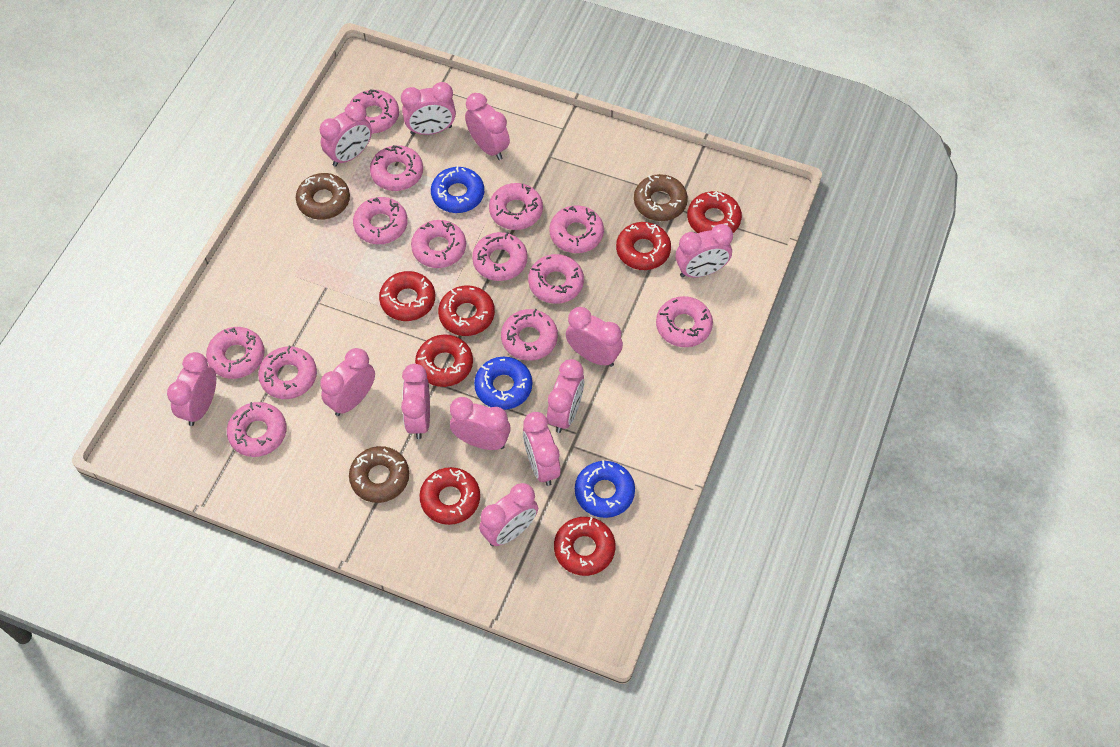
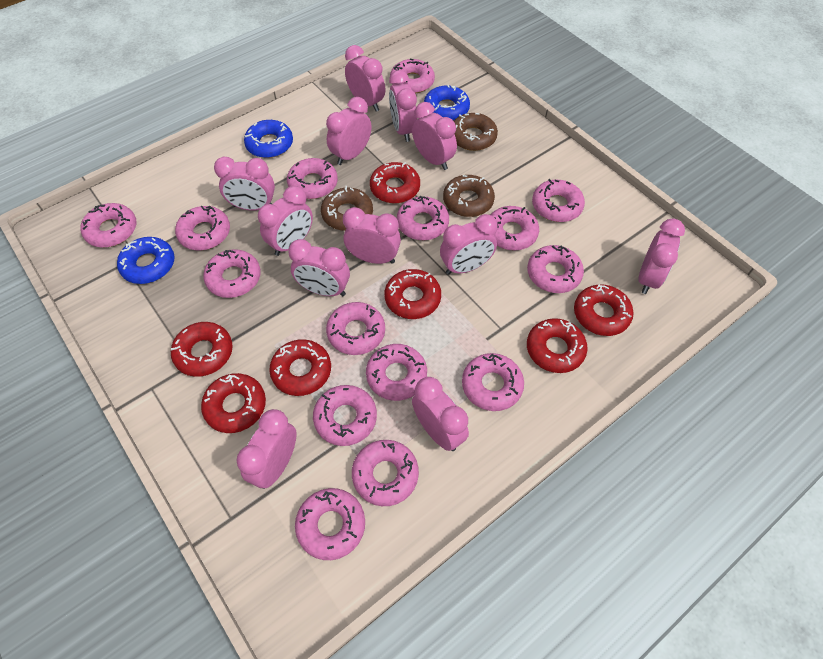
pink donut: 13 -> 15

